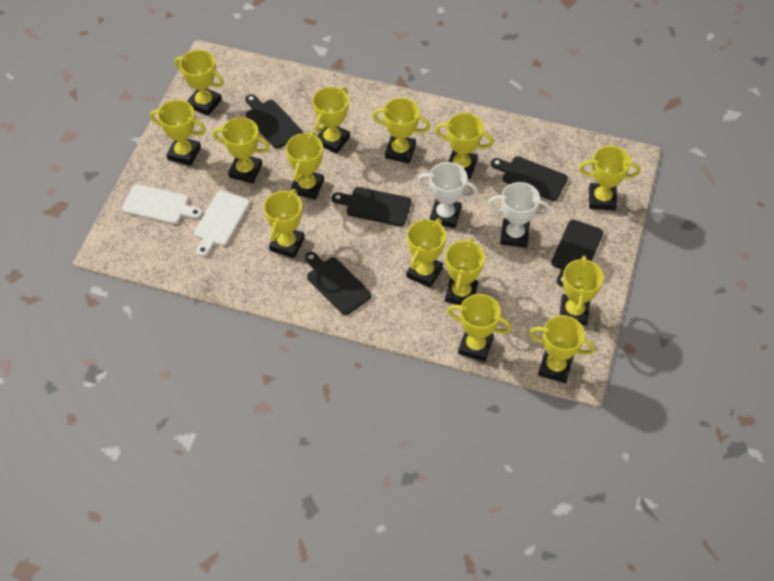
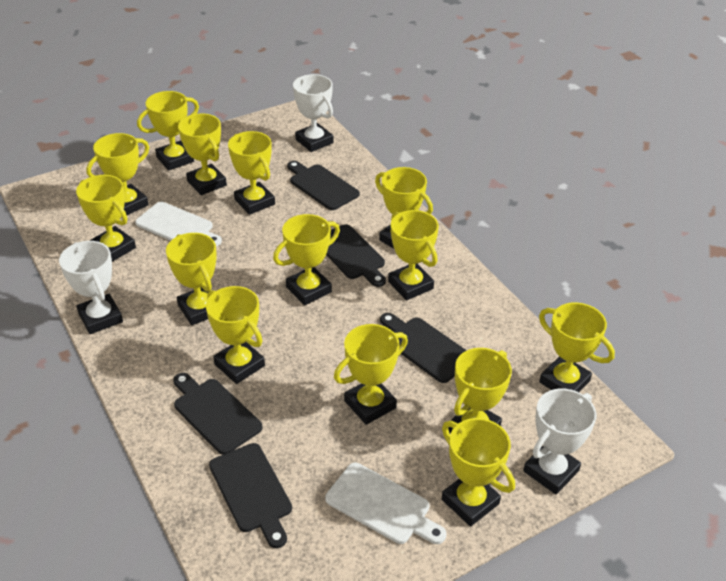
white trophy: 2 -> 3

